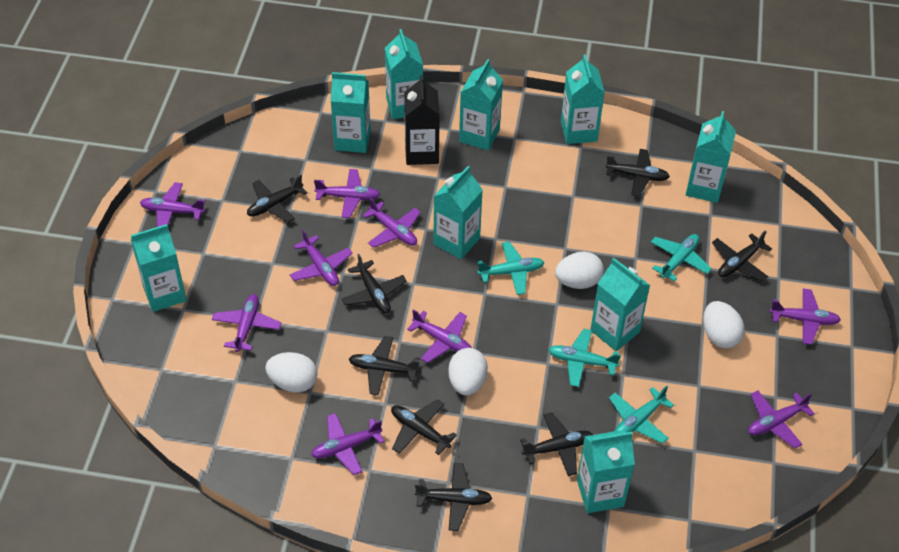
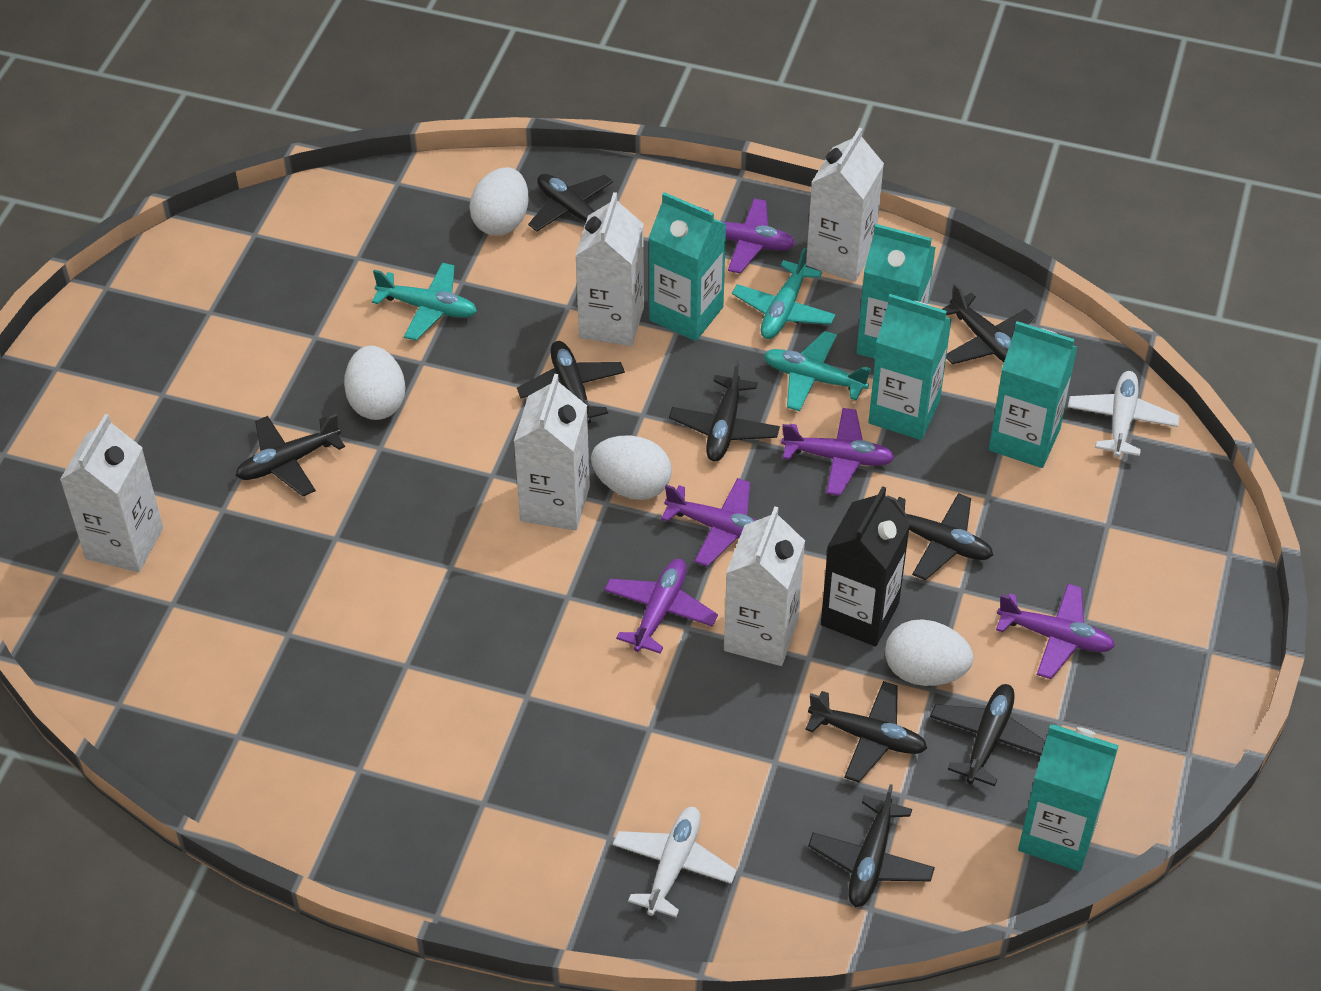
black plane: 8 -> 9
purple plane: 9 -> 5
turquoise carton: 9 -> 5
turquoise plane: 4 -> 3
white carton: 0 -> 5
white plane: 0 -> 2

